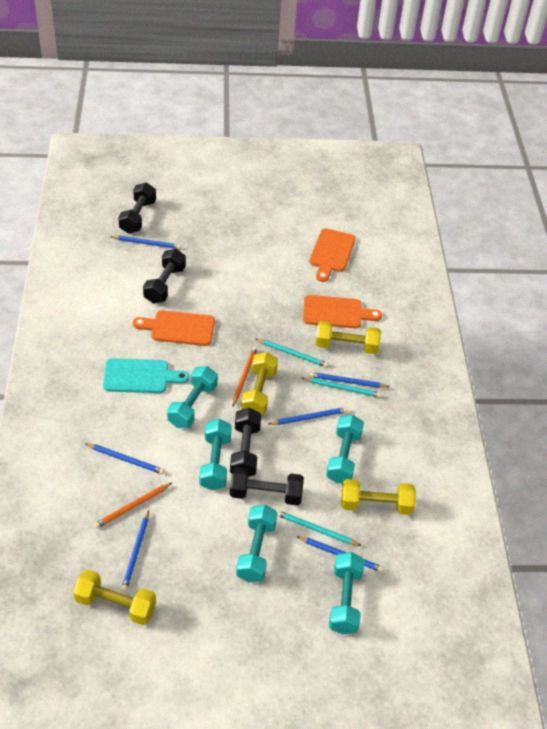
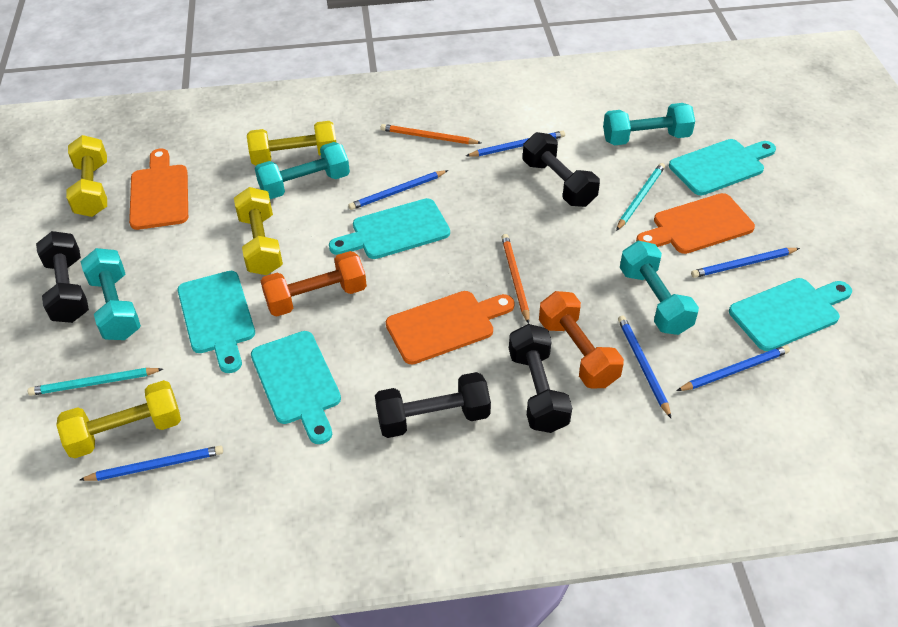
orange dumbbell: 0 -> 2
turquoise cutting board: 1 -> 5
turquoise dumbbell: 5 -> 4
turquoise pencil: 3 -> 2

